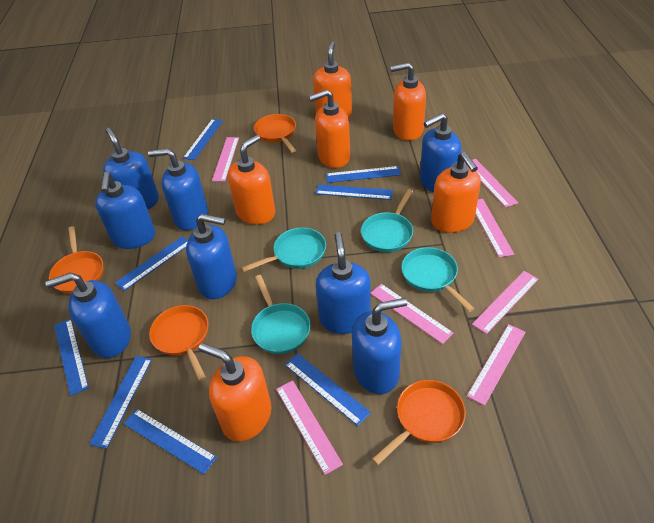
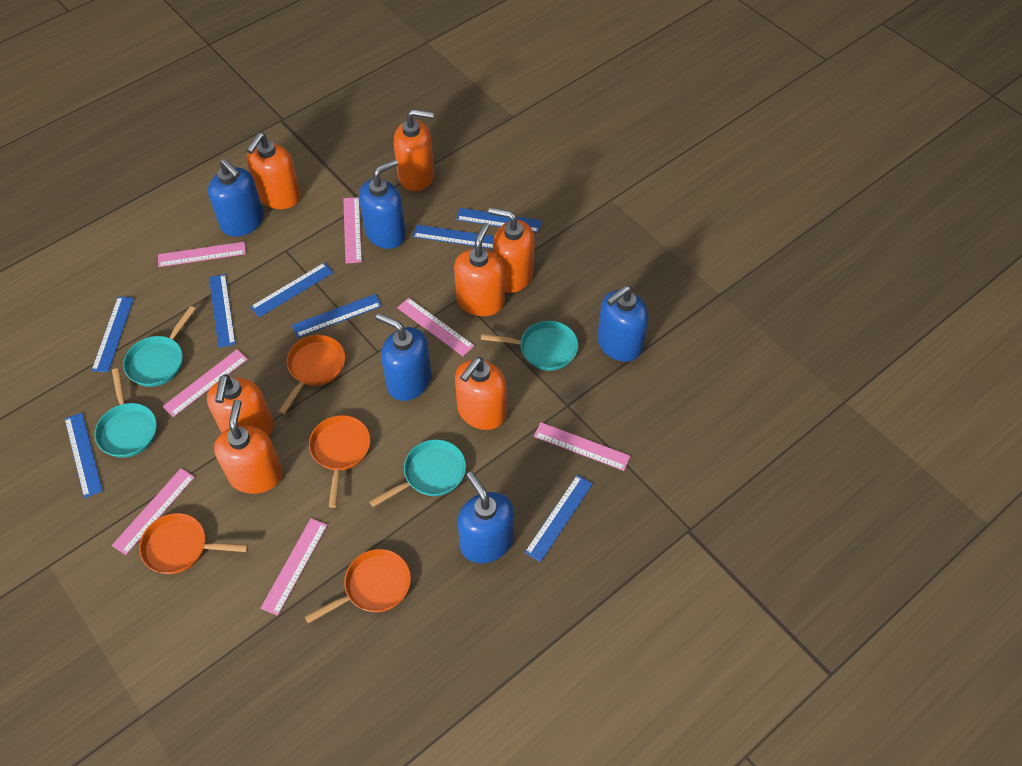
blue soap dispenser: 8 -> 5
orange soap dispenser: 6 -> 7

